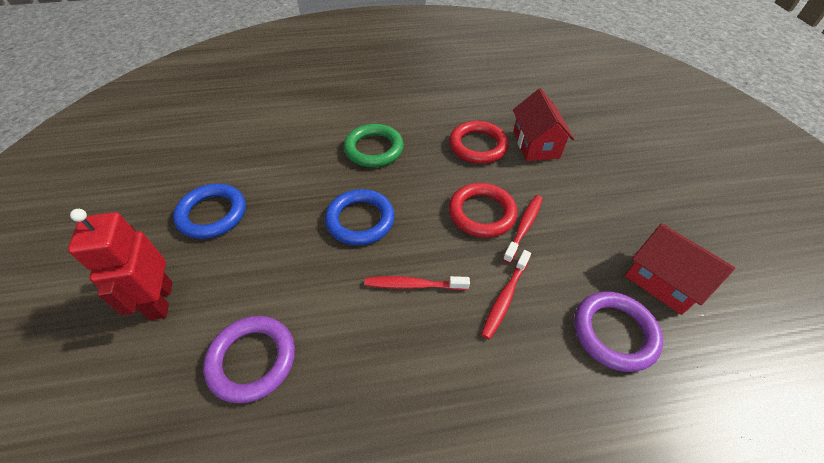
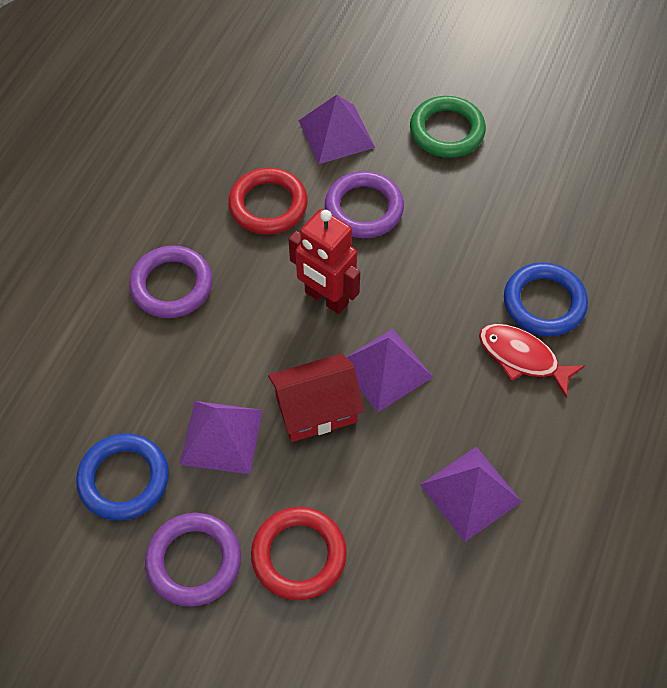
purple pyramid: 0 -> 4
purple ring: 2 -> 3
red fish: 0 -> 1
red house: 2 -> 1
red toothbrush: 3 -> 0

